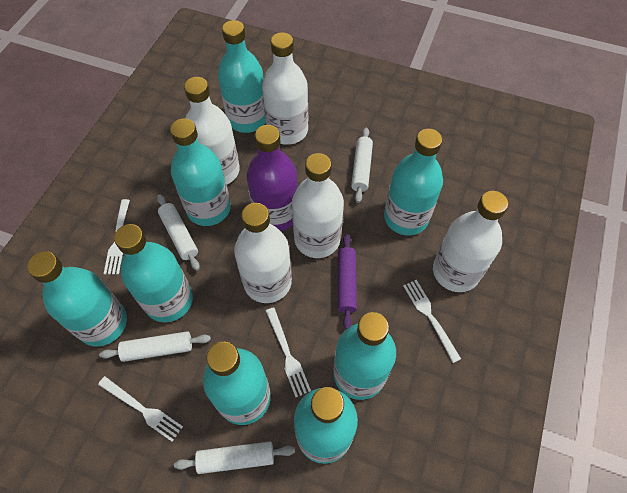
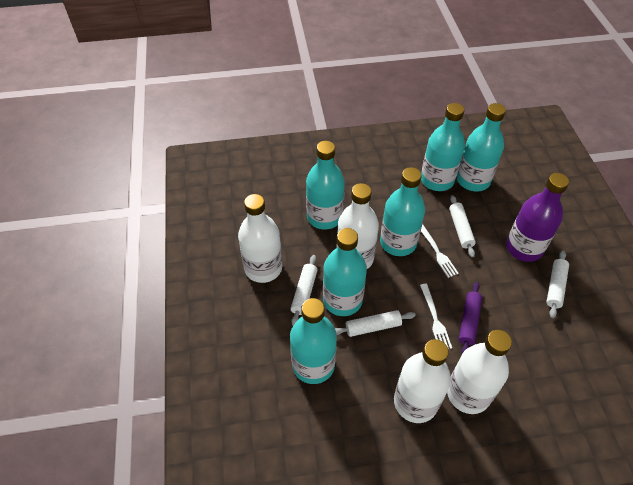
turquoise bottle: 8 -> 6
white bottle: 5 -> 4
white fork: 4 -> 2

